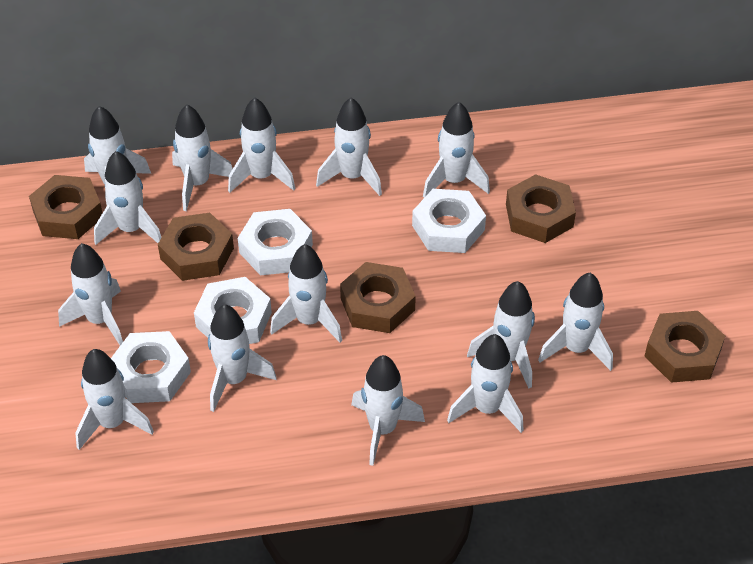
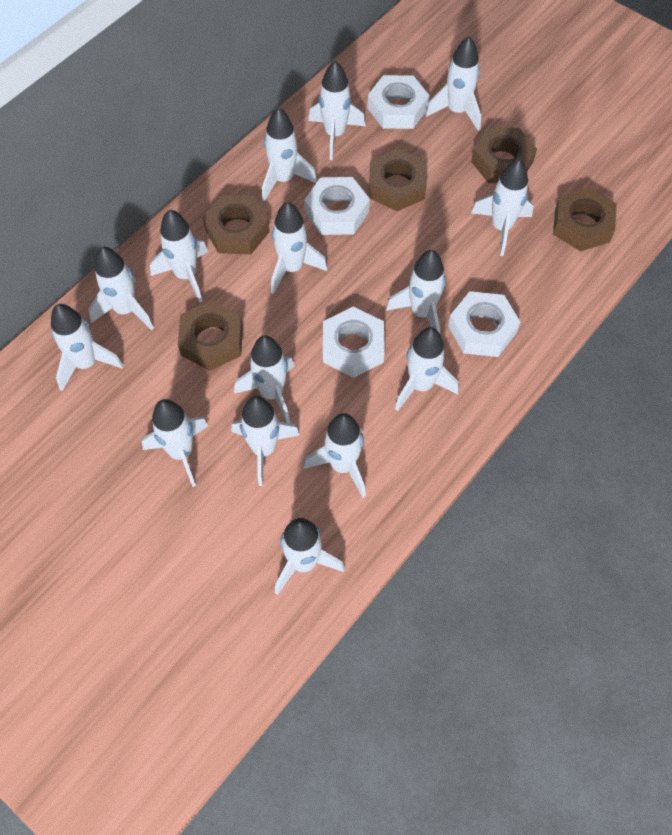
white rocket: 14 -> 15

